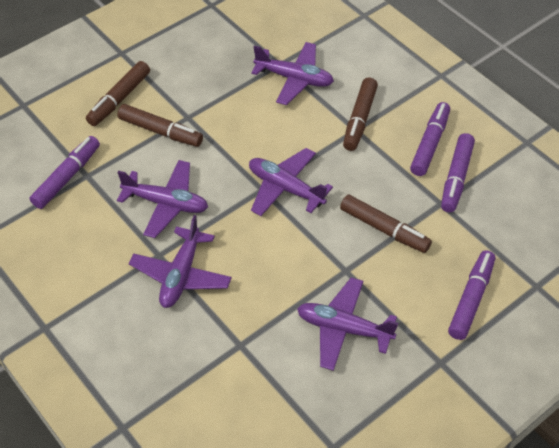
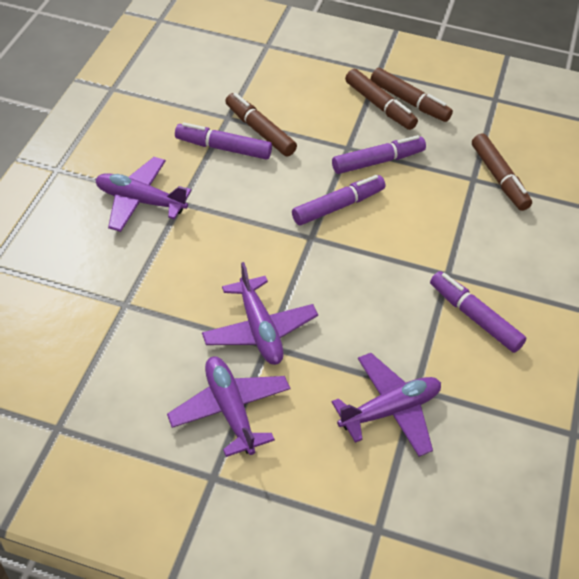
purple plane: 5 -> 4

